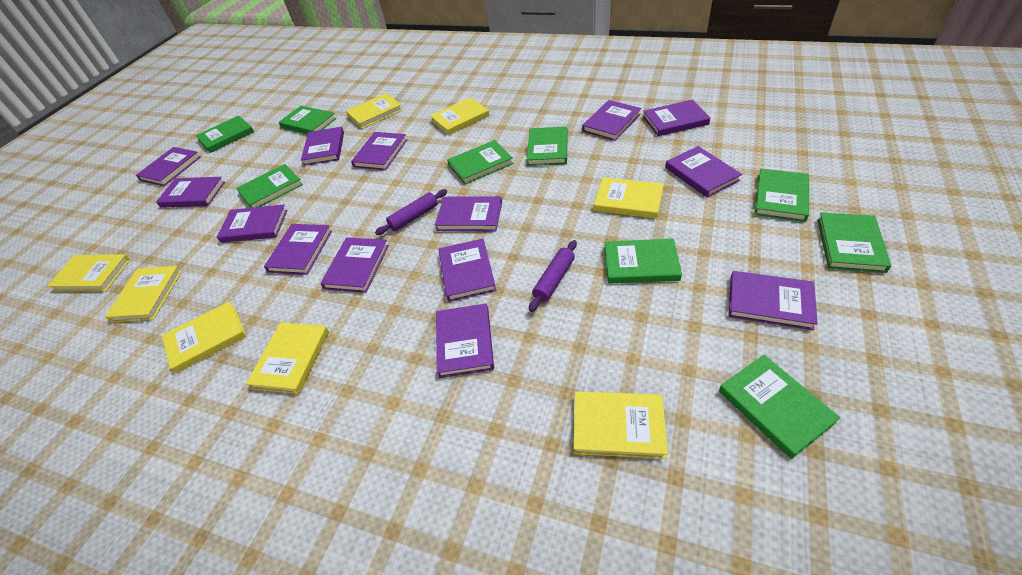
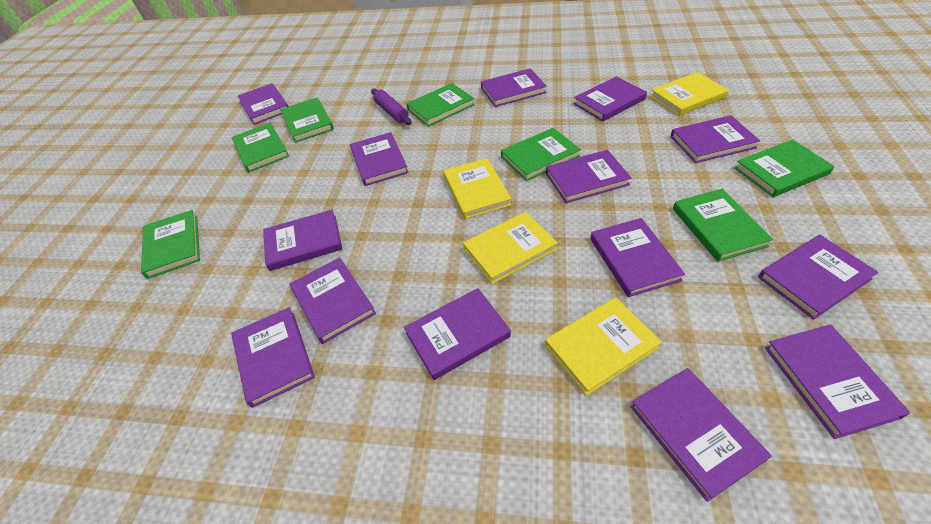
green book: 9 -> 7
purple rolling pin: 2 -> 1
yellow book: 8 -> 4

